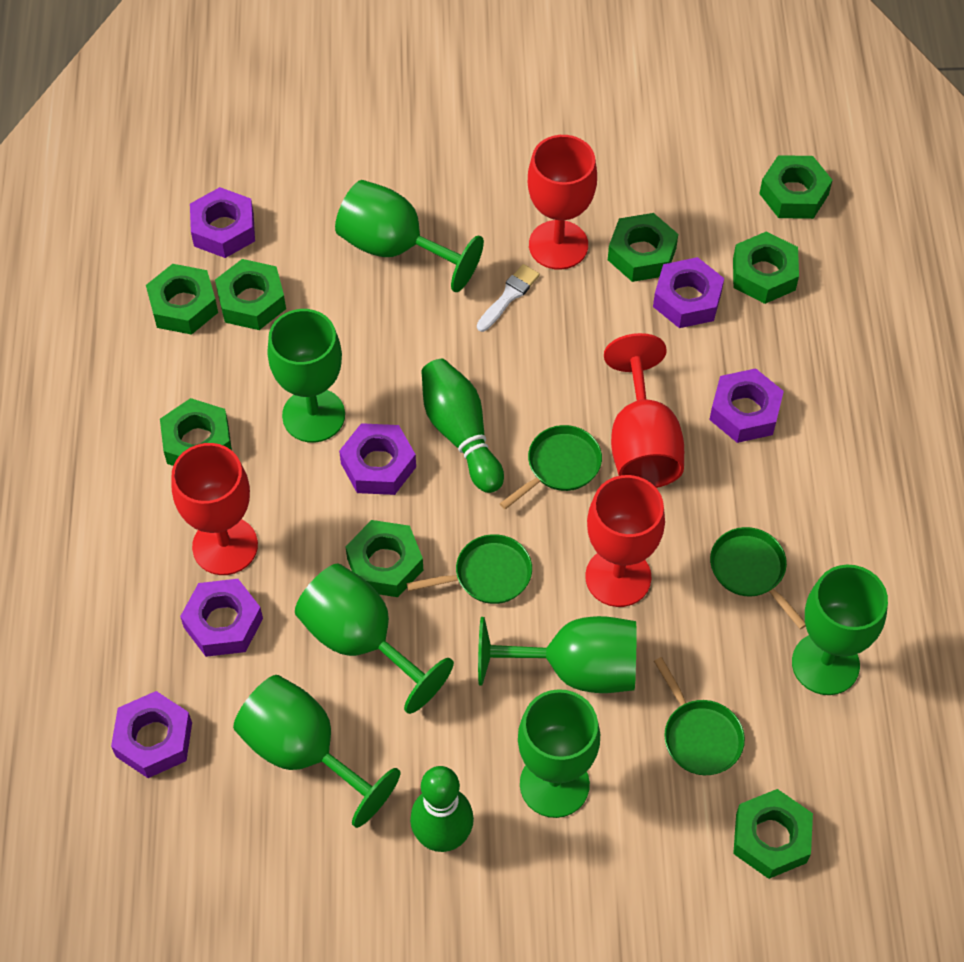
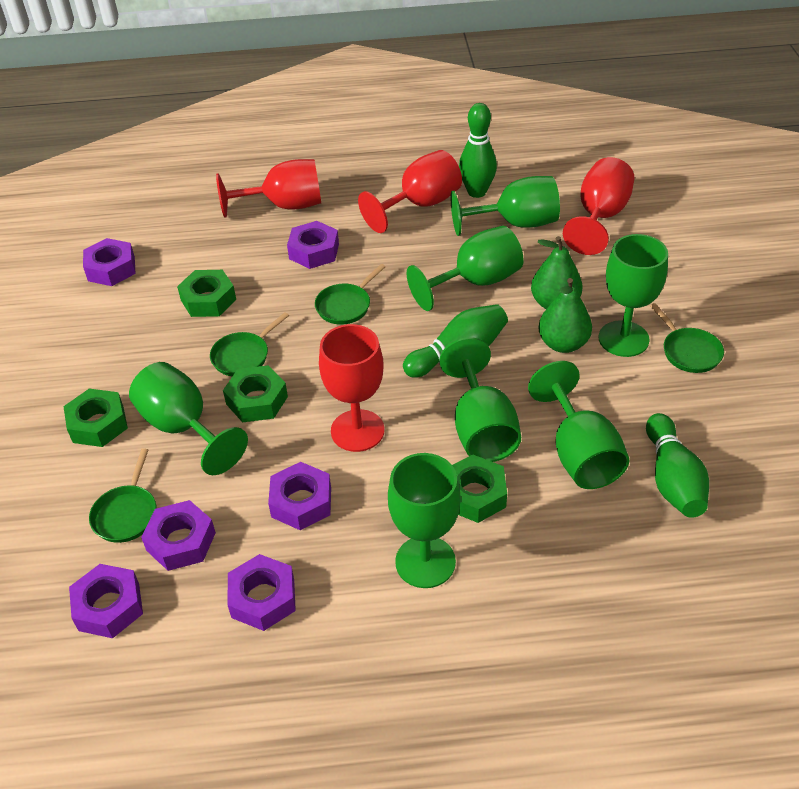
green bowling pin: 2 -> 3
green nut: 8 -> 4
green pear: 0 -> 2
white brush: 1 -> 0

